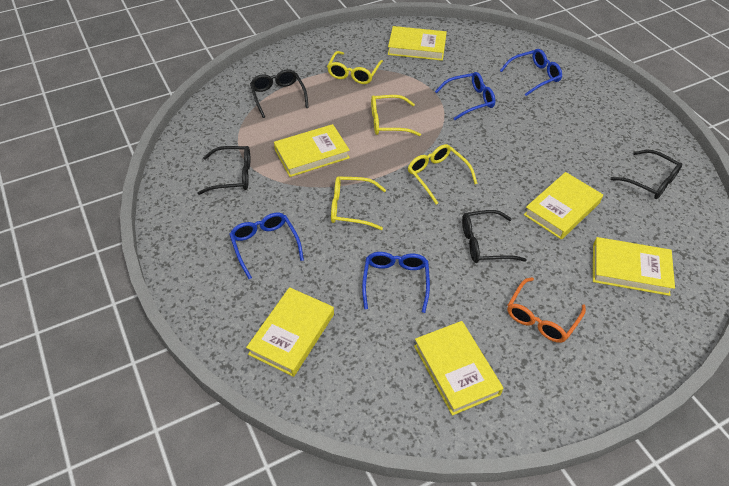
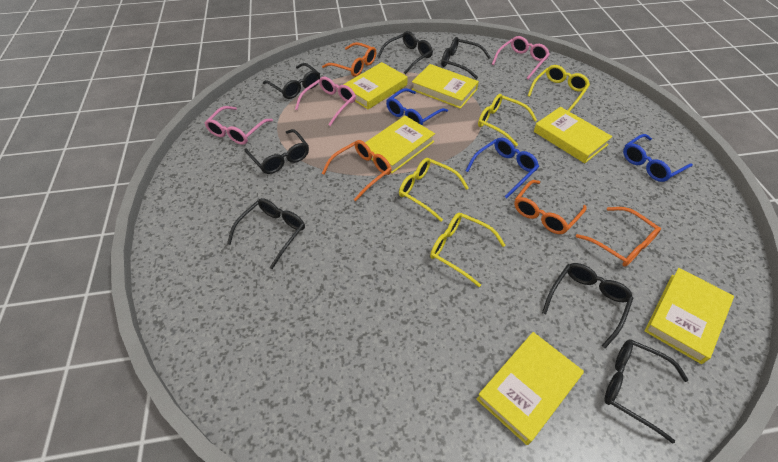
black glasses: 4 -> 7
blue glasses: 4 -> 3
orange glasses: 1 -> 4
pink glasses: 0 -> 3

